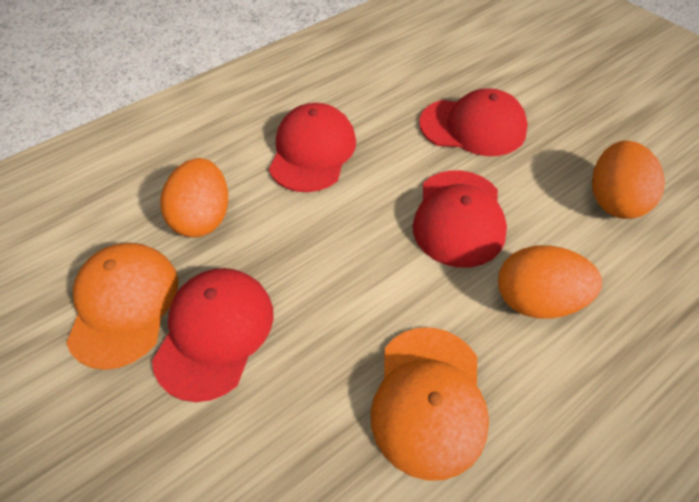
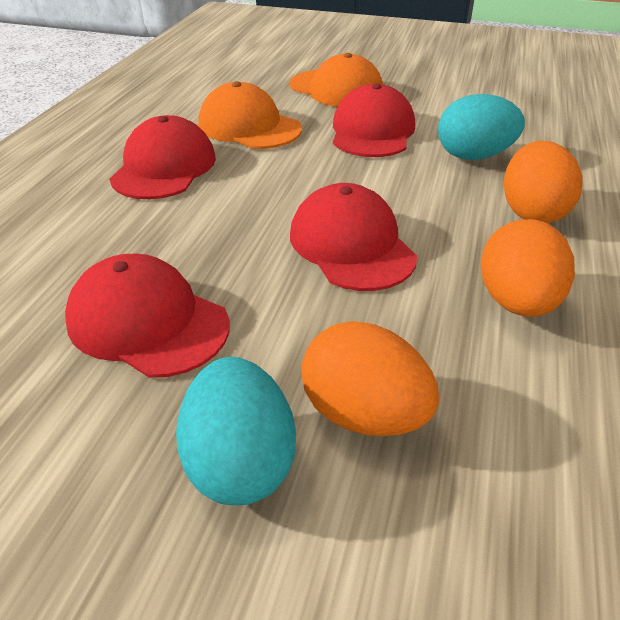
turquoise egg: 0 -> 2

